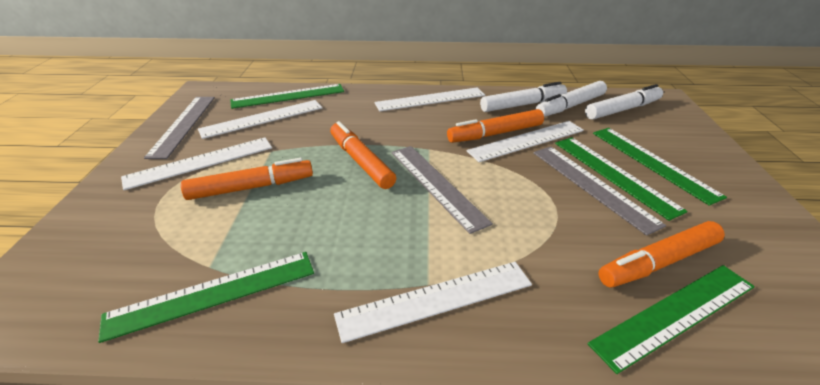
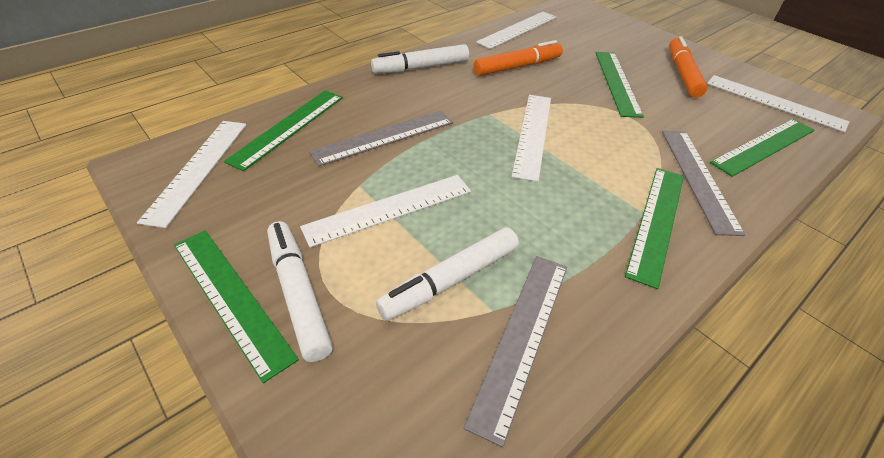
orange marker: 4 -> 2

